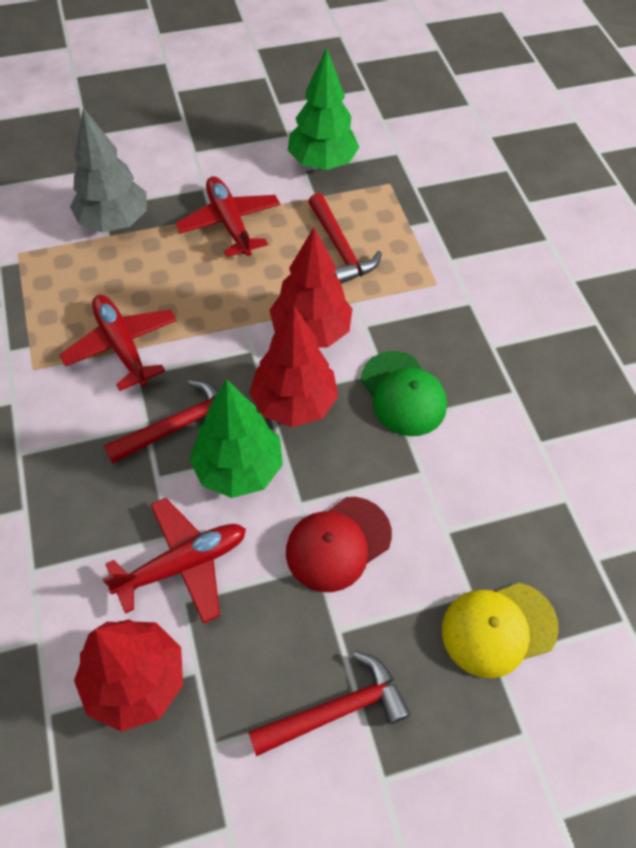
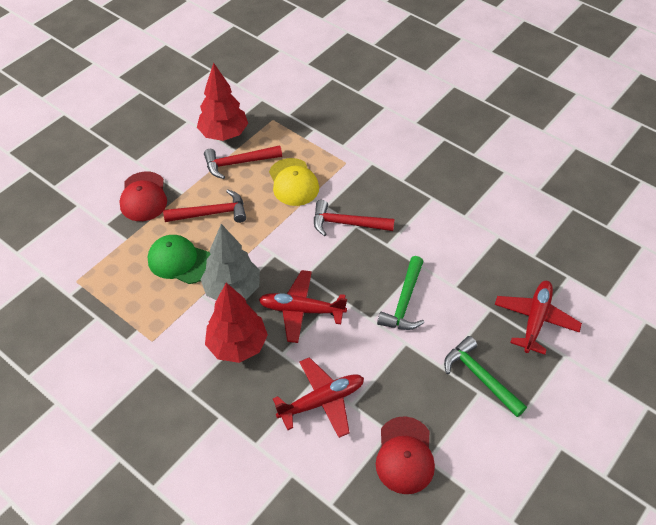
green hammer: 0 -> 2
green tree: 2 -> 0
red cap: 1 -> 2
red tree: 3 -> 2

